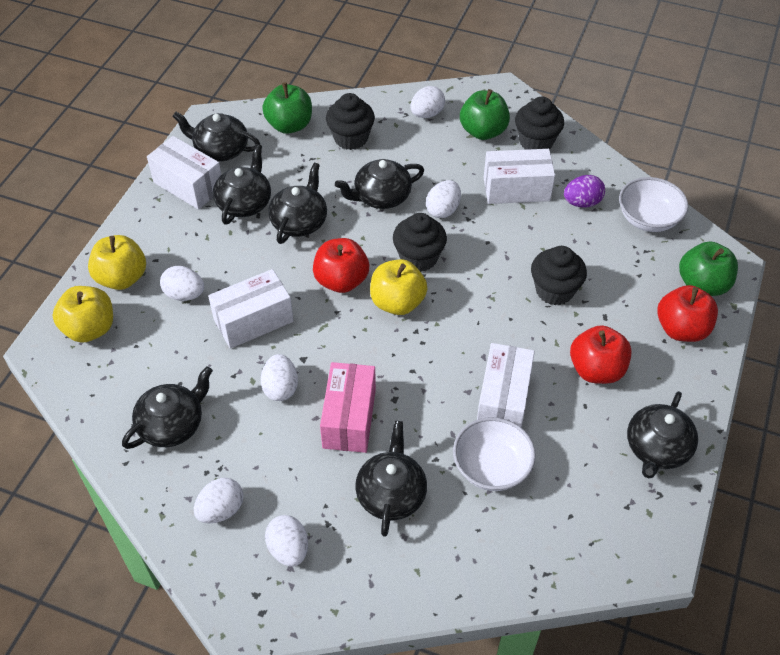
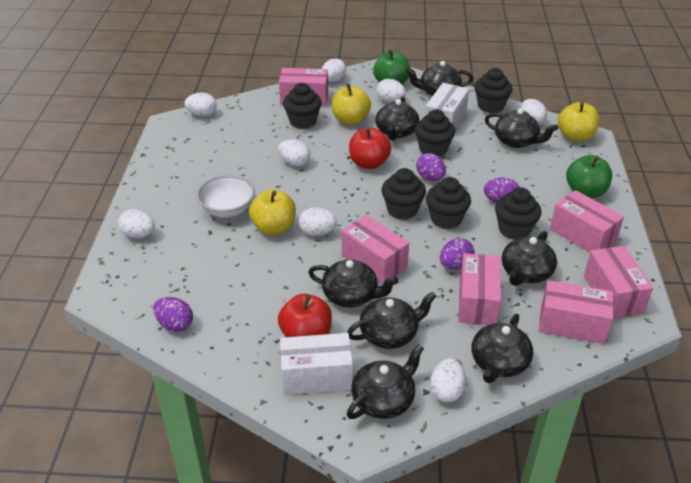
black cupcake: 4 -> 6
black teapot: 7 -> 8
green apple: 3 -> 2
pink box: 1 -> 6
purple egg: 1 -> 4
red apple: 3 -> 2
white bowl: 2 -> 1
white box: 4 -> 2
white egg: 6 -> 8

